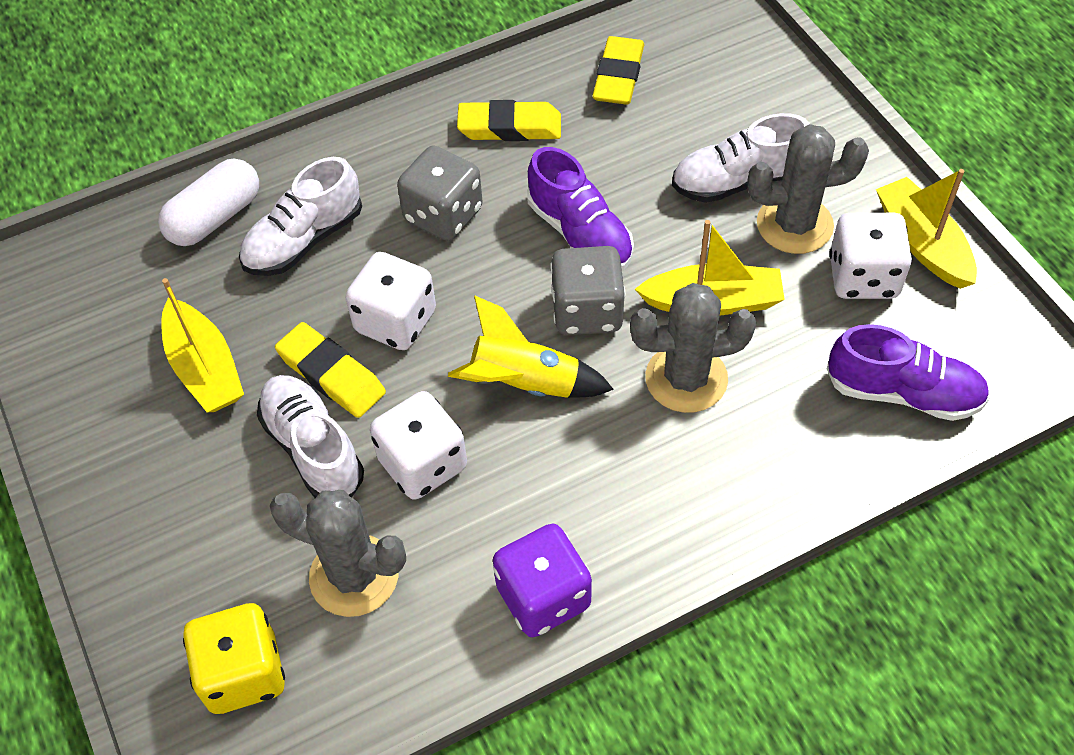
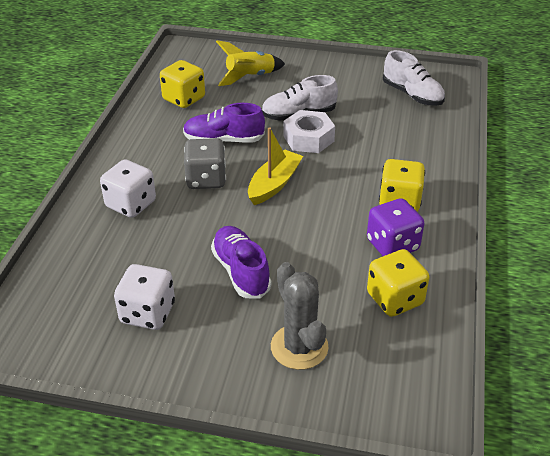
grey cactus: 3 -> 1
grey dice: 2 -> 1
white capsule: 1 -> 0
white dice: 3 -> 2
white nut: 0 -> 1
white shoe: 3 -> 2
yellow boat: 3 -> 1
yellow dice: 1 -> 3
yellow eraser: 3 -> 0

